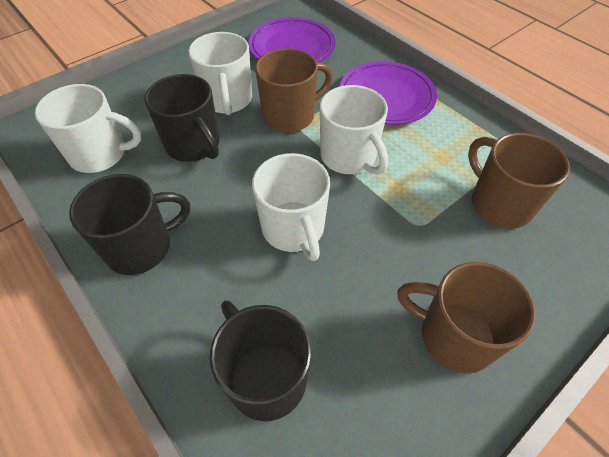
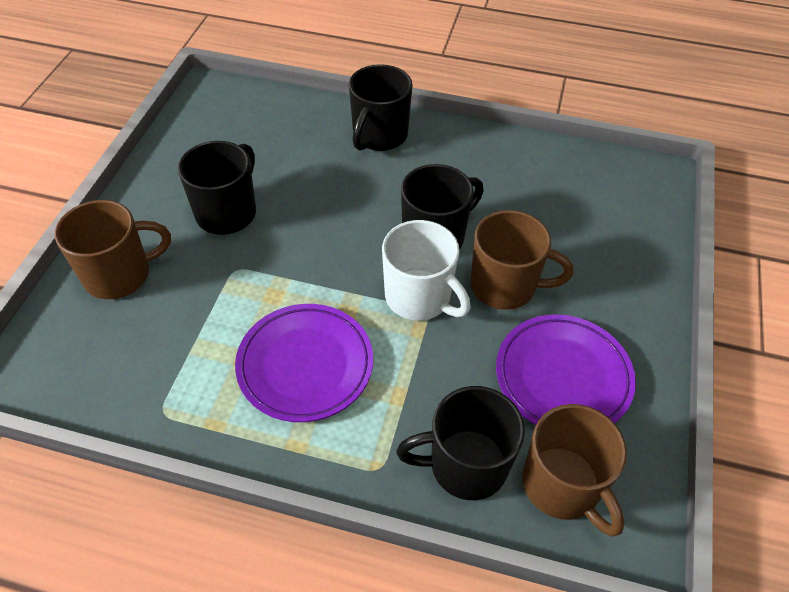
black mug: 3 -> 4
white mug: 4 -> 1

